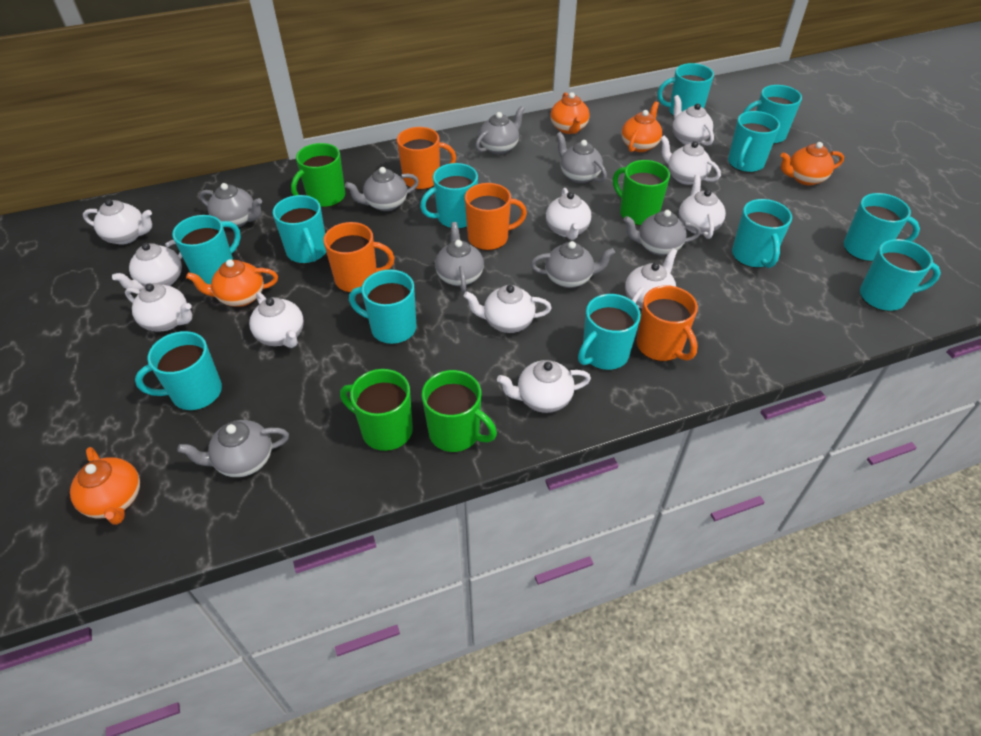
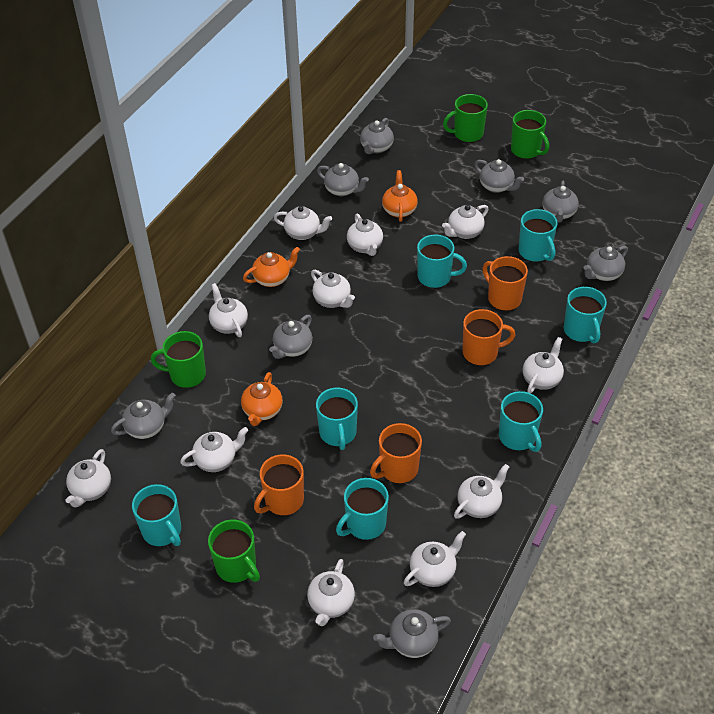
orange teapot: 5 -> 3
turquoise mug: 12 -> 7

